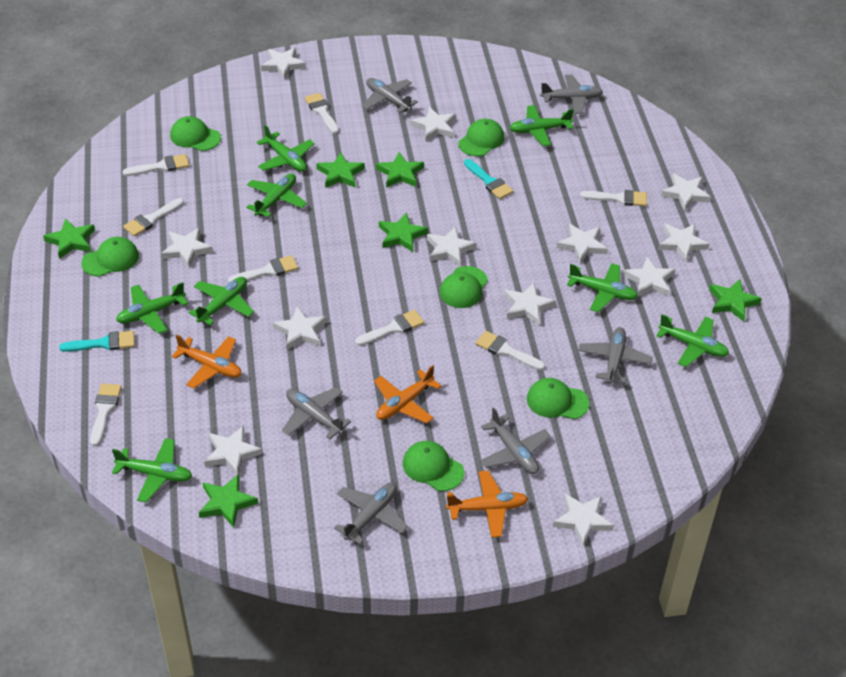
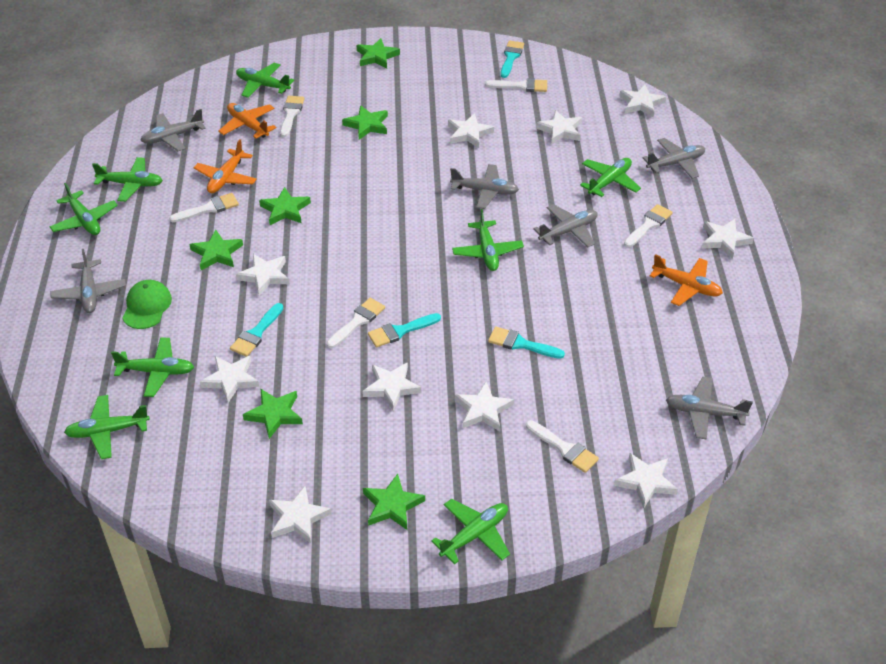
green cap: 6 -> 1
turquoise brush: 2 -> 4
white brush: 8 -> 6
white star: 12 -> 10

